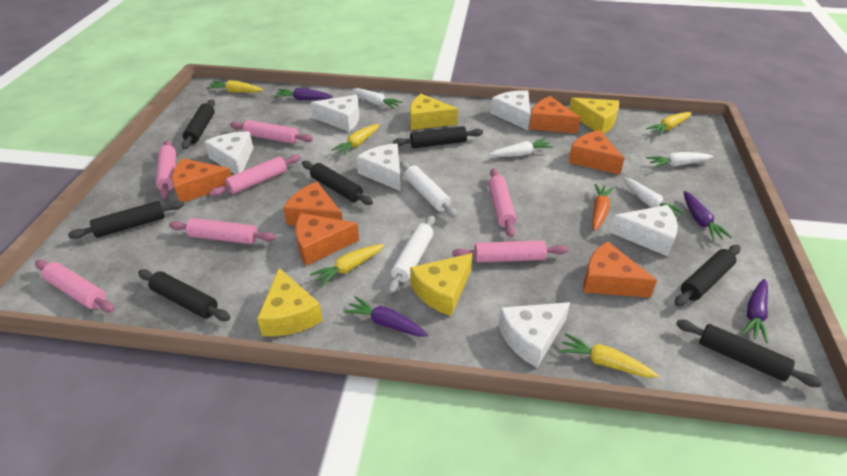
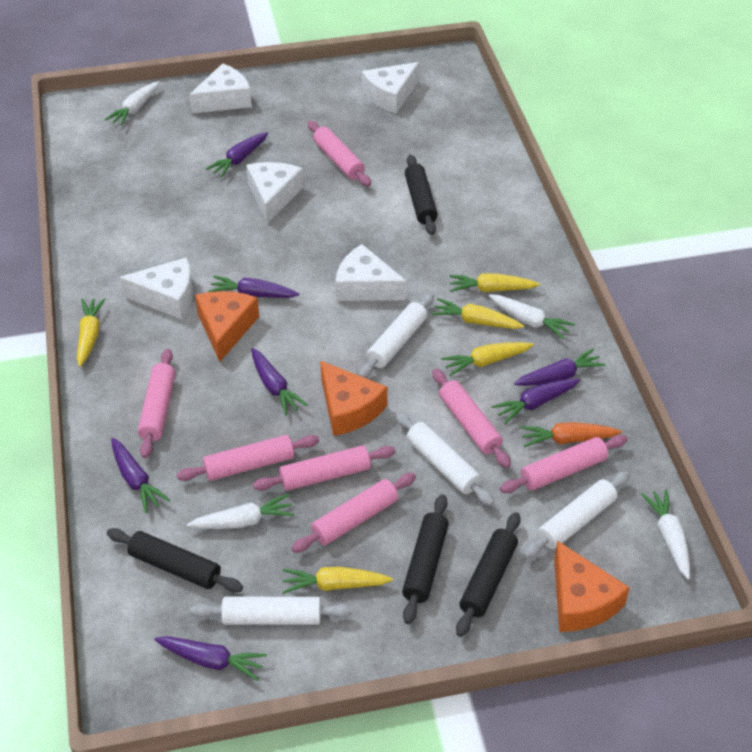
black rolling pin: 7 -> 4
orange cheese: 6 -> 3
purple carrot: 4 -> 7
white cheese: 6 -> 5
white rolling pin: 2 -> 4
yellow cheese: 4 -> 0

